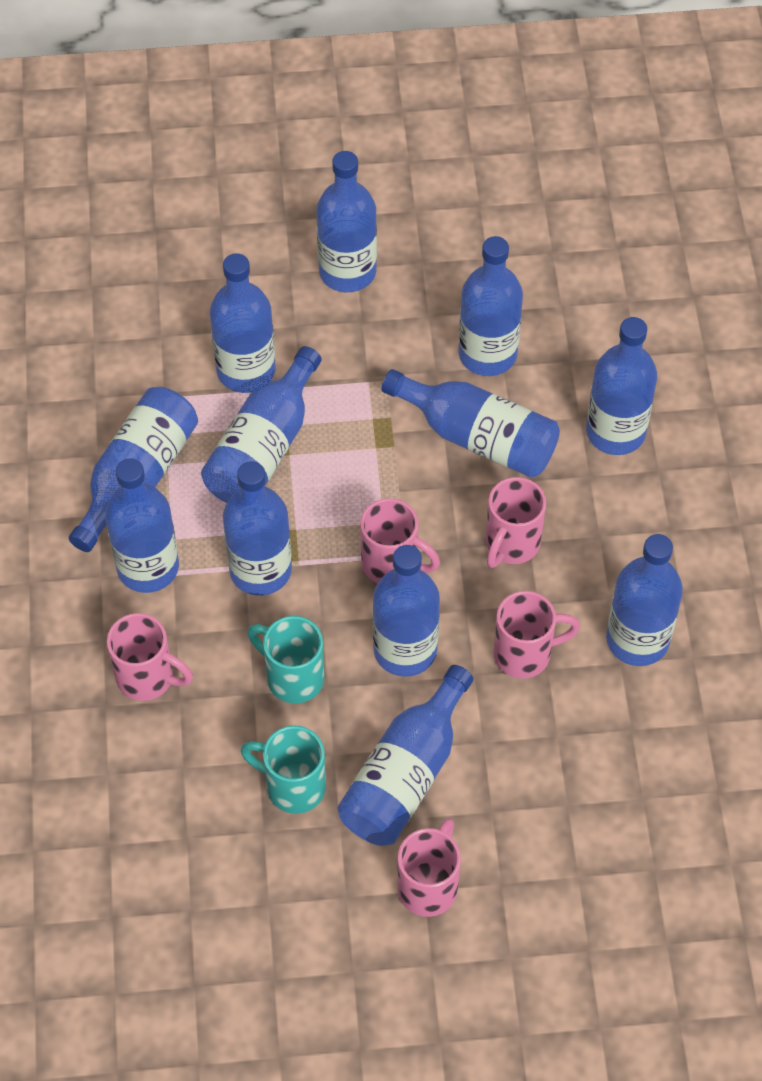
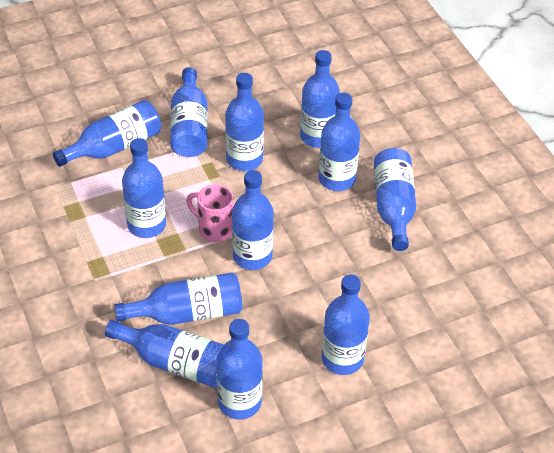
pink mug: 5 -> 1
turquoise mug: 2 -> 0

